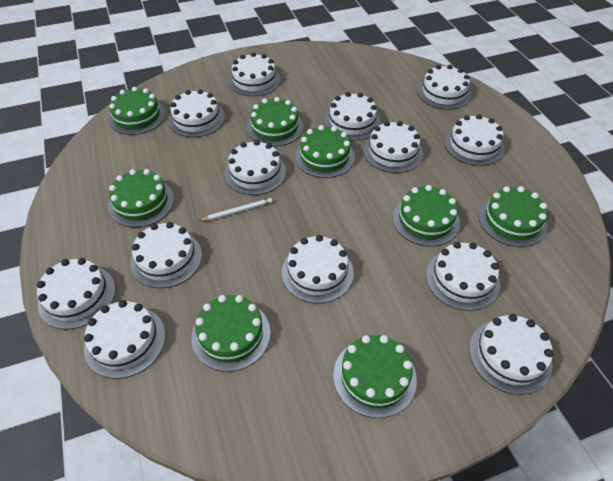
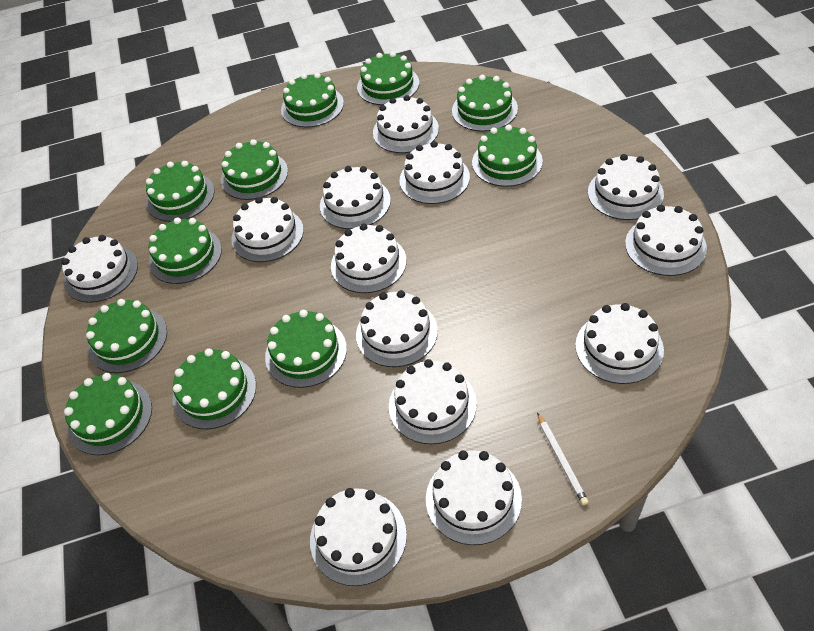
green cake: 8 -> 11

